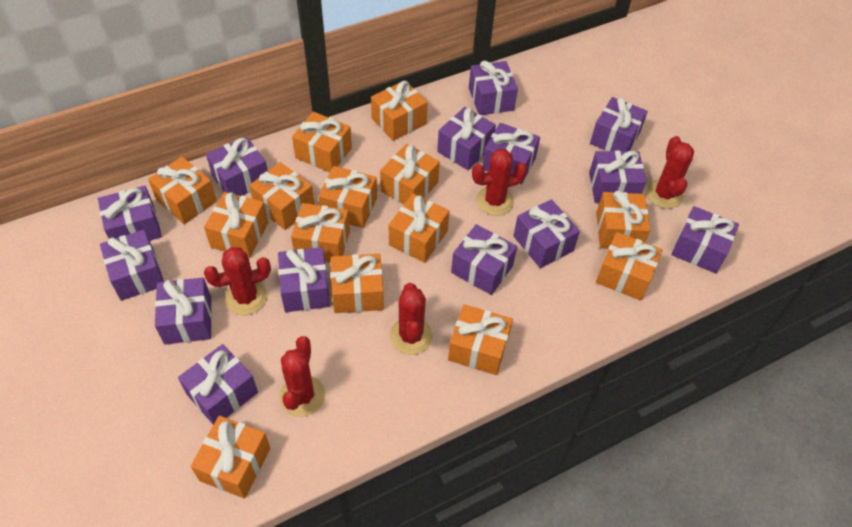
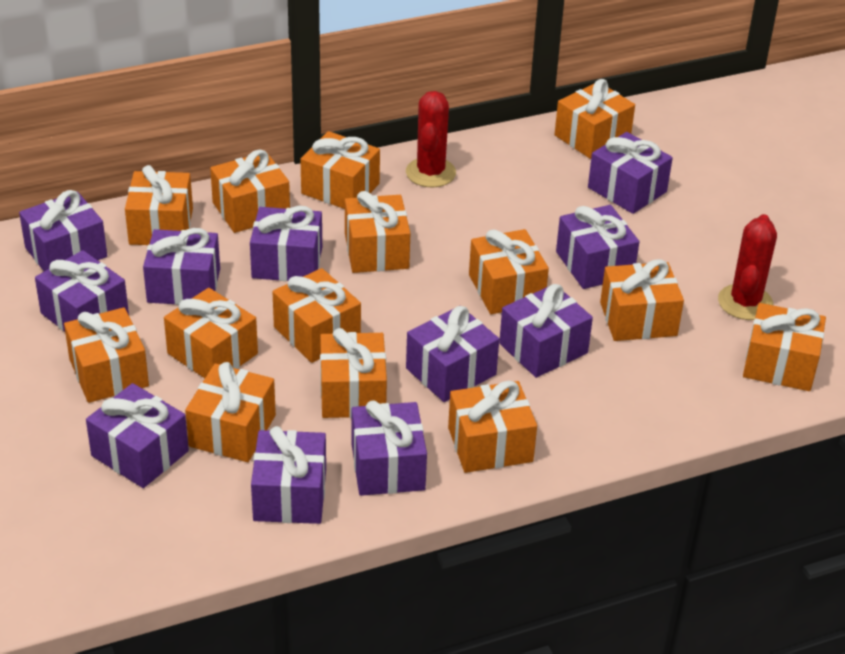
purple gift: 14 -> 11
red cactus: 5 -> 2

